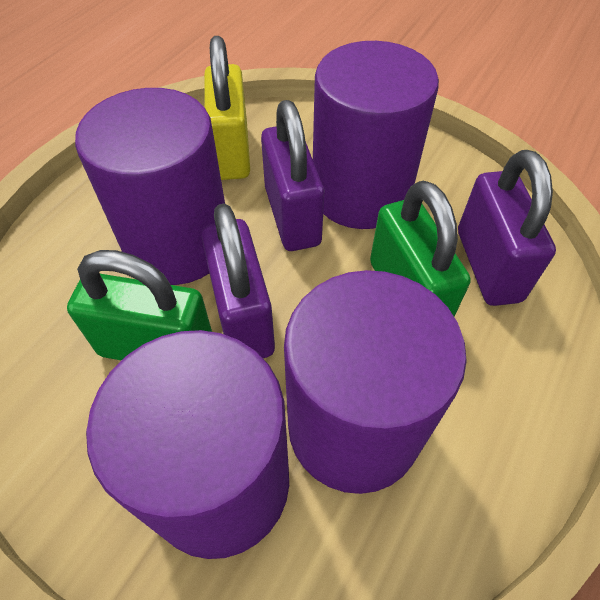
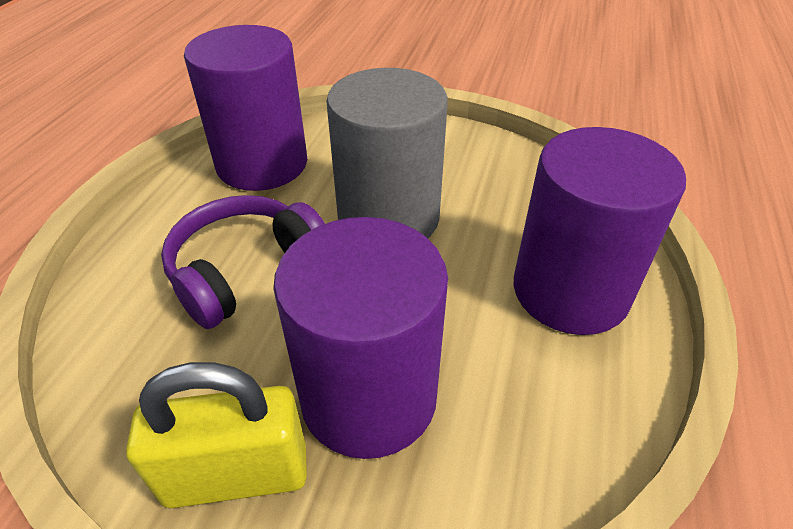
green padlock: 2 -> 0
grey cylinder: 0 -> 1
purple cylinder: 4 -> 3
purple headphones: 0 -> 1
purple padlock: 3 -> 0

